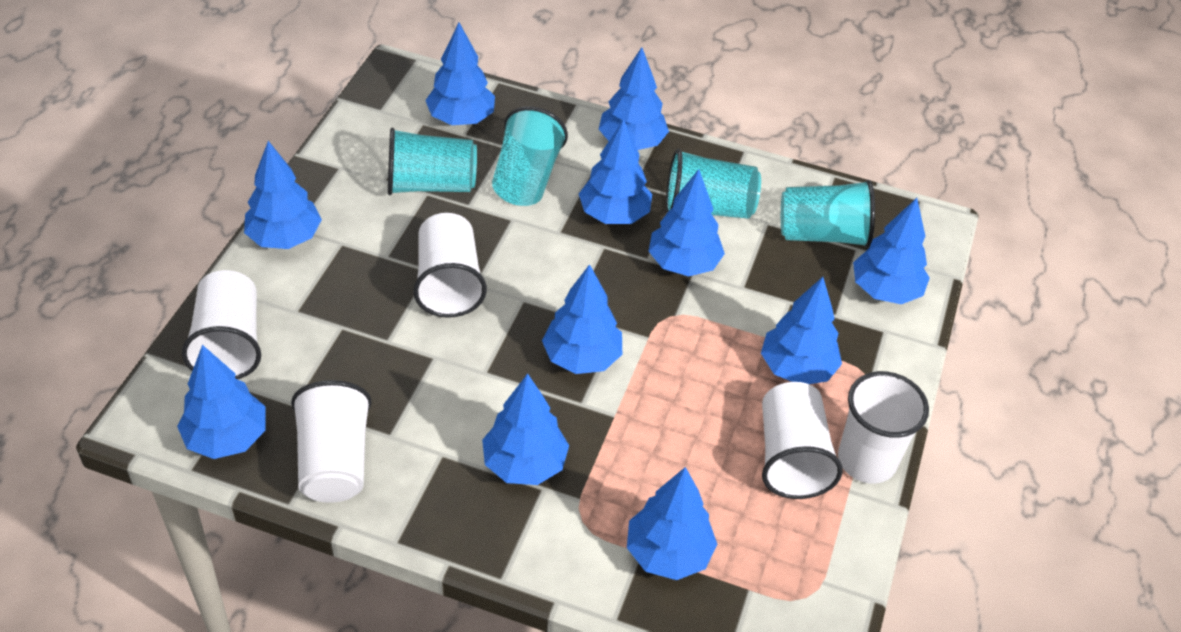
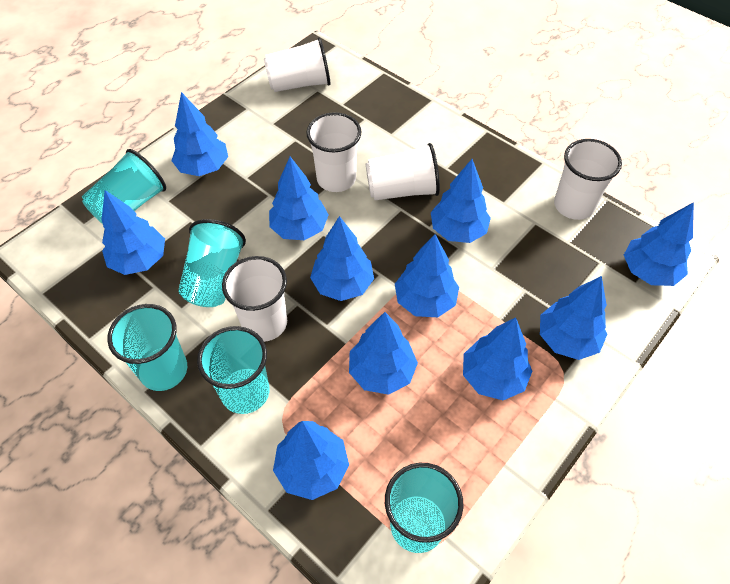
turquoise cup: 4 -> 5

